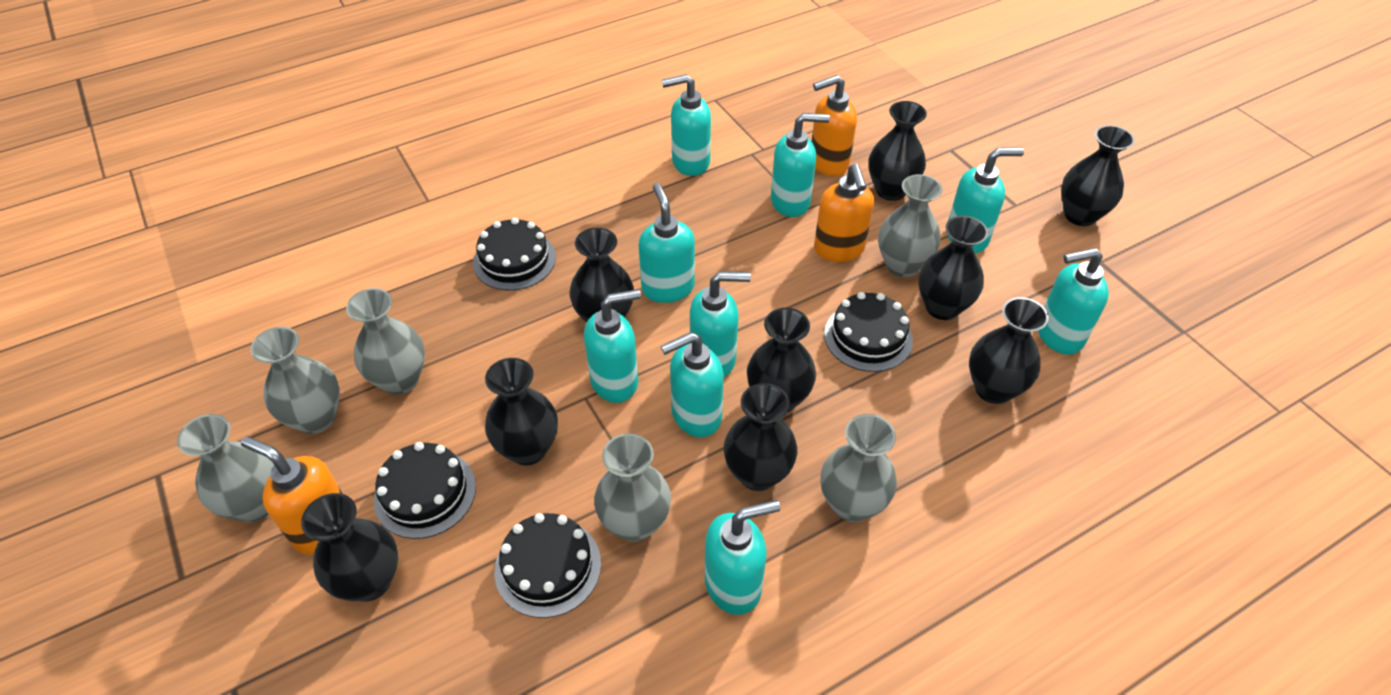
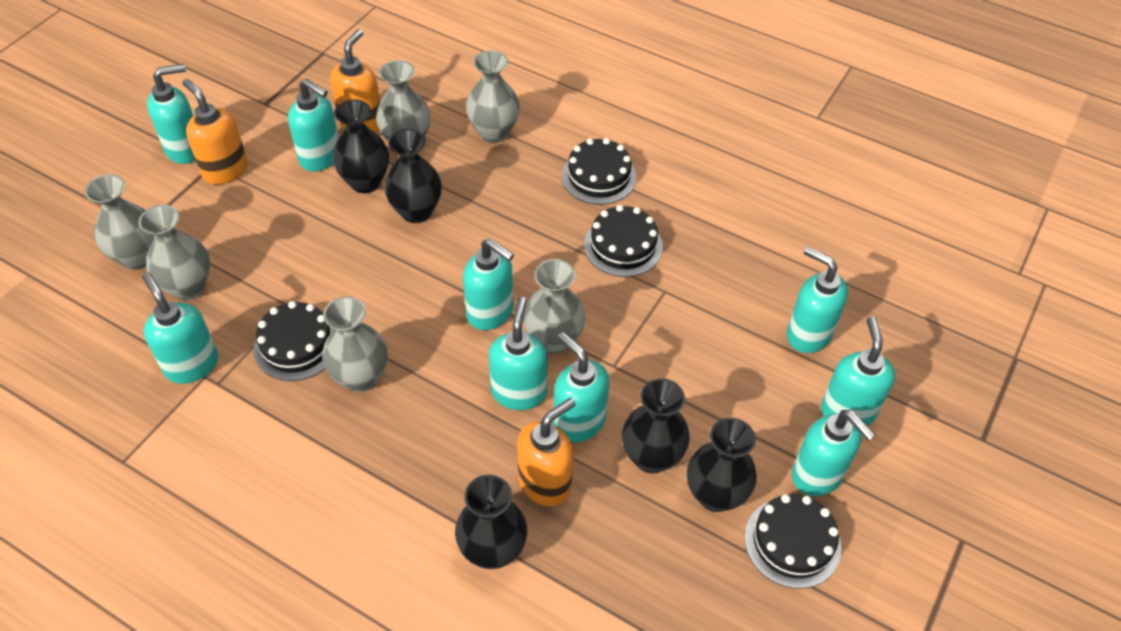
black vase: 9 -> 5

